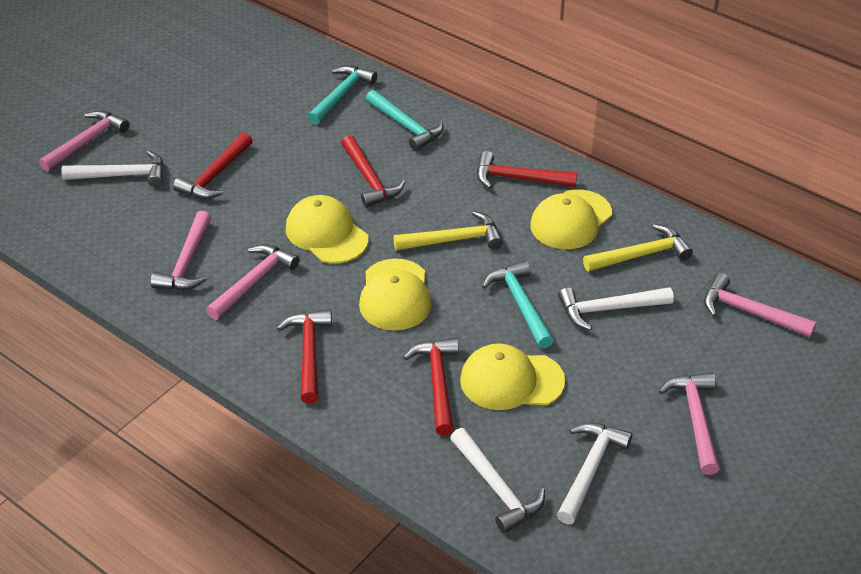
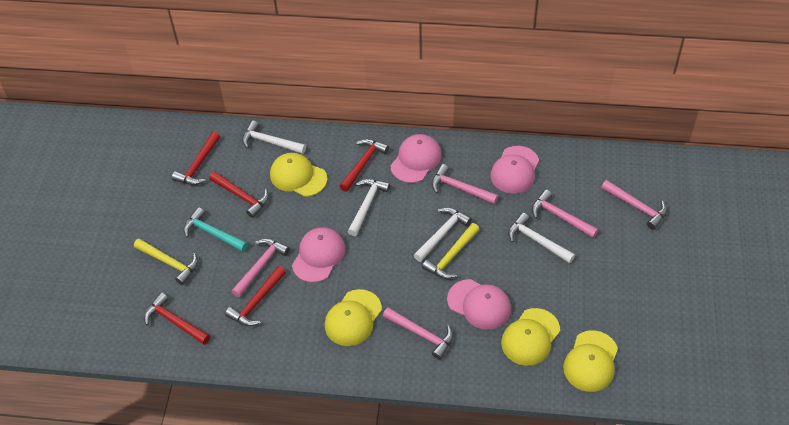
pink cap: 0 -> 4
turquoise hammer: 3 -> 1

